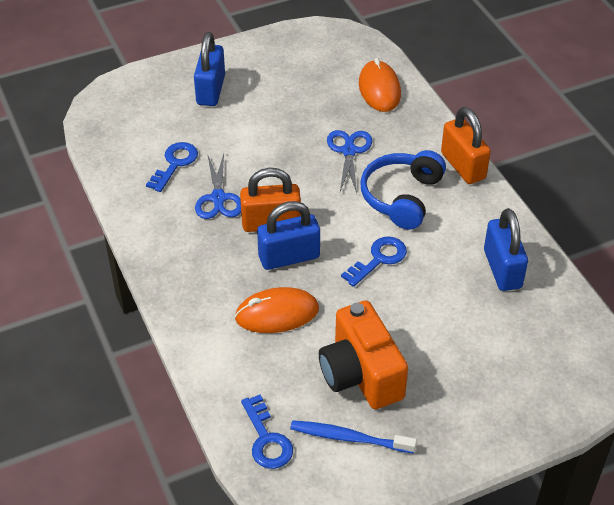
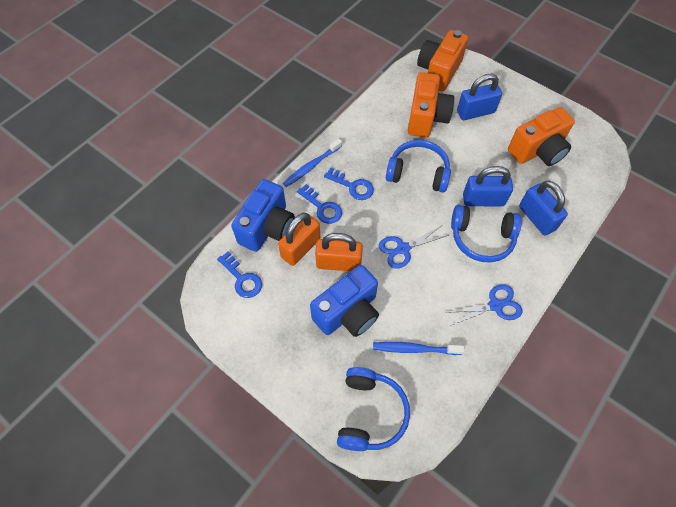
blue camera: 0 -> 2
blue headphones: 1 -> 3
blue toothbrush: 1 -> 2
orange camera: 1 -> 3
orange mouse: 2 -> 0

